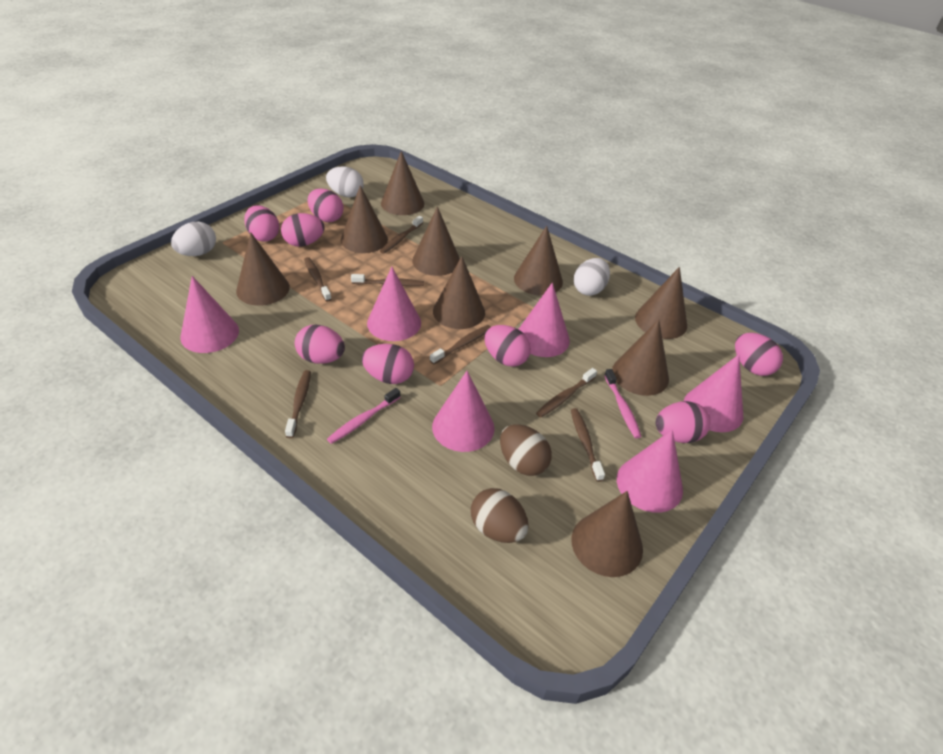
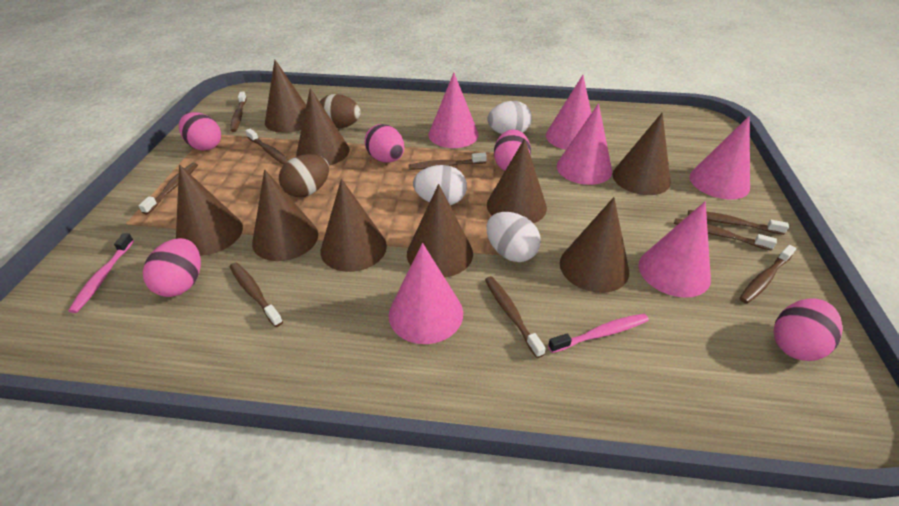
brown toothbrush: 7 -> 9
pink egg: 8 -> 5

